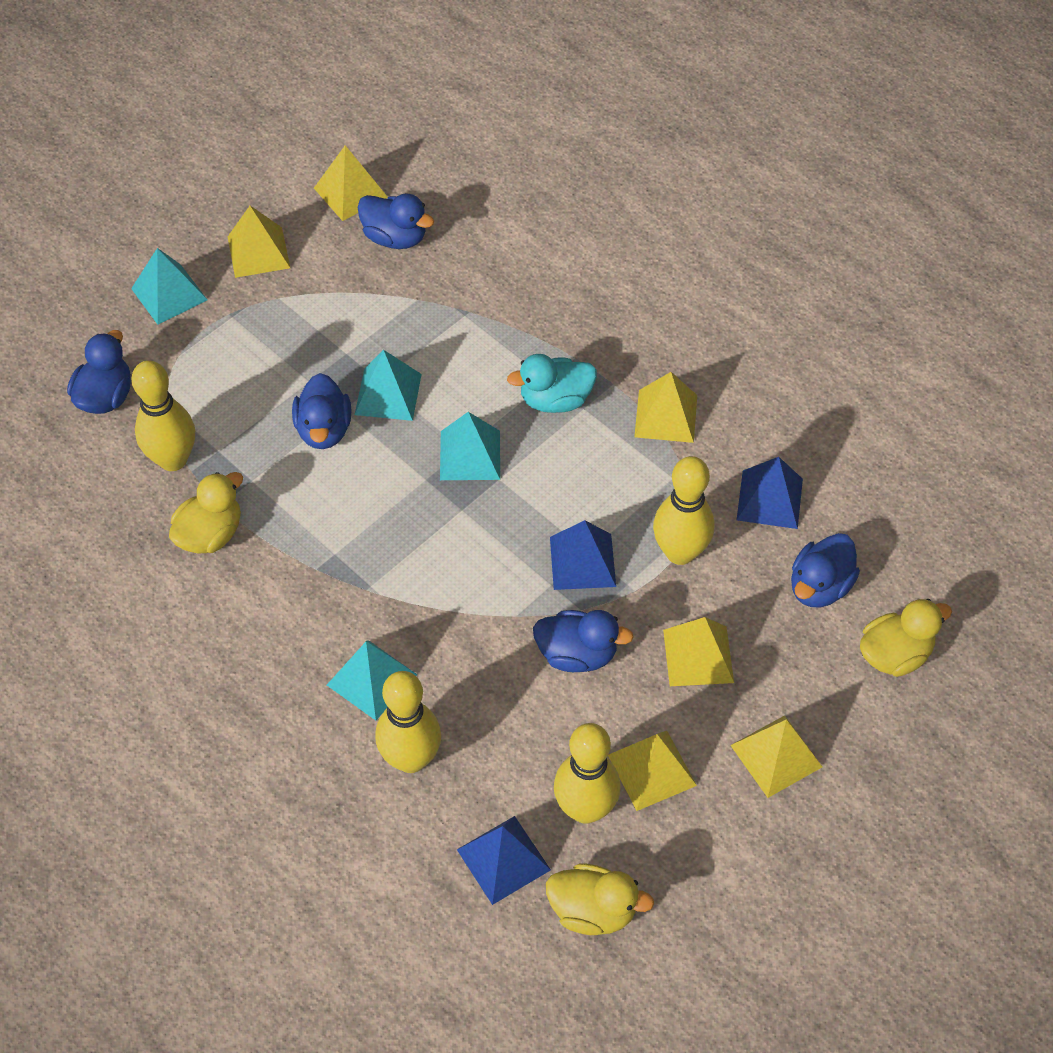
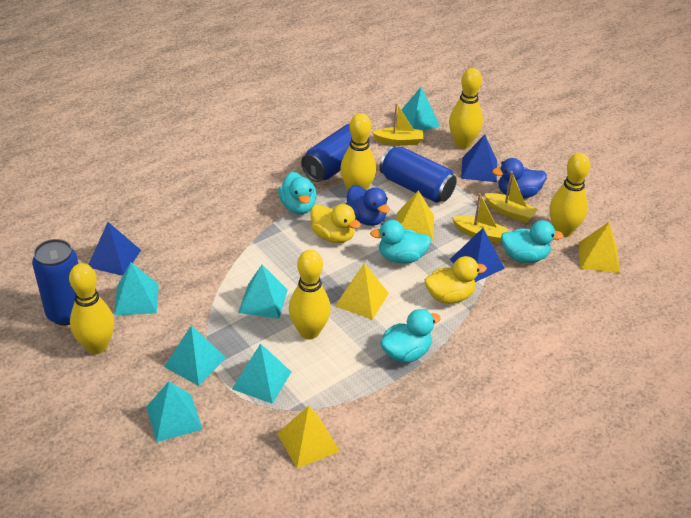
blue can: 0 -> 3
blue duck: 5 -> 2
turquoise duck: 1 -> 4
turquoise pyramid: 4 -> 6
yellow boat: 0 -> 3
yellow bowling pin: 4 -> 5
yellow duck: 3 -> 2
yellow pyramid: 6 -> 4

